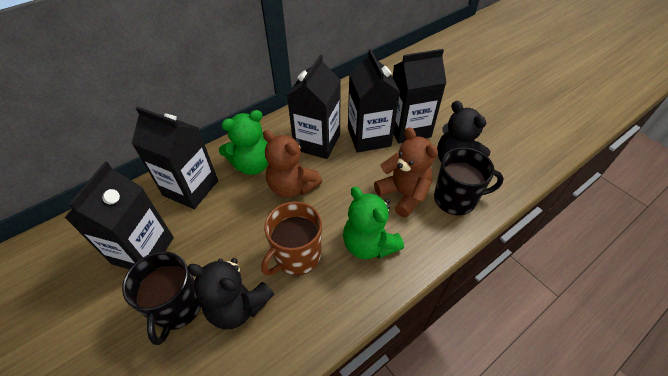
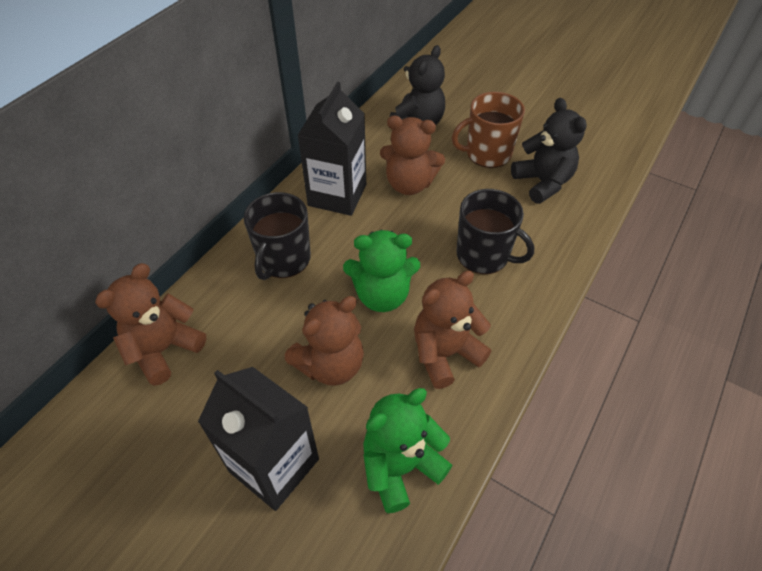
black carton: 5 -> 2
brown teddy bear: 2 -> 4

